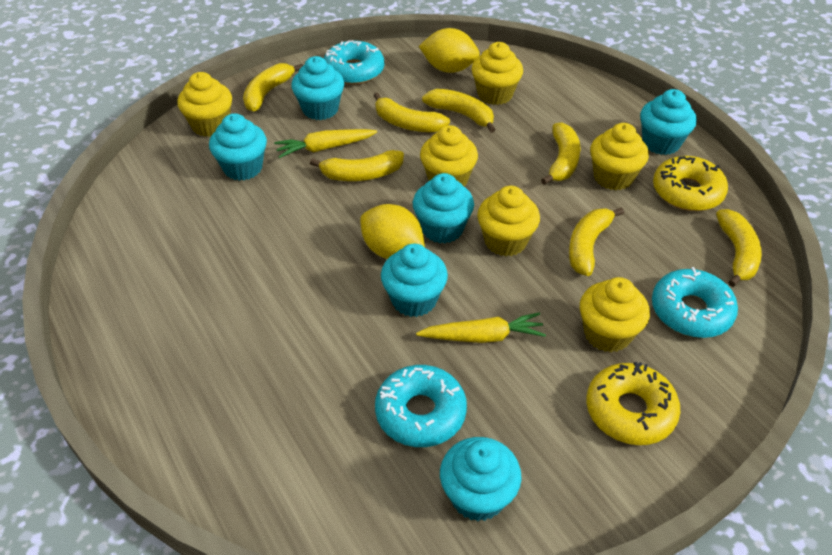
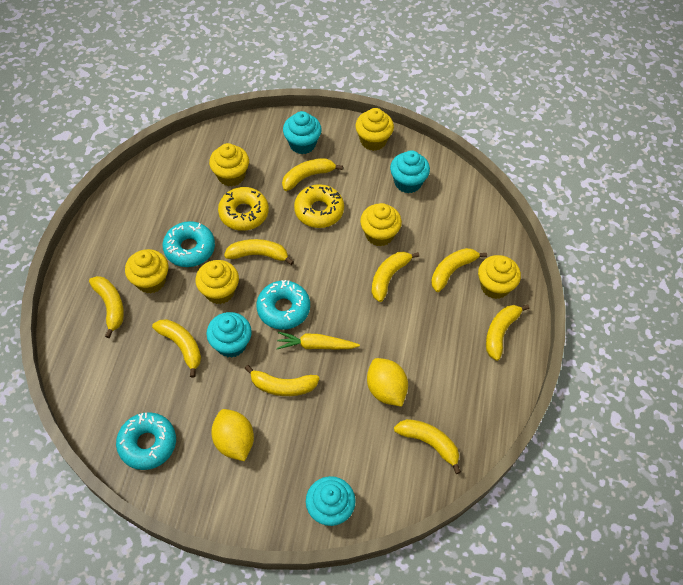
turquoise cupcake: 6 -> 4
yellow banana: 7 -> 9
yellow carrot: 2 -> 1

